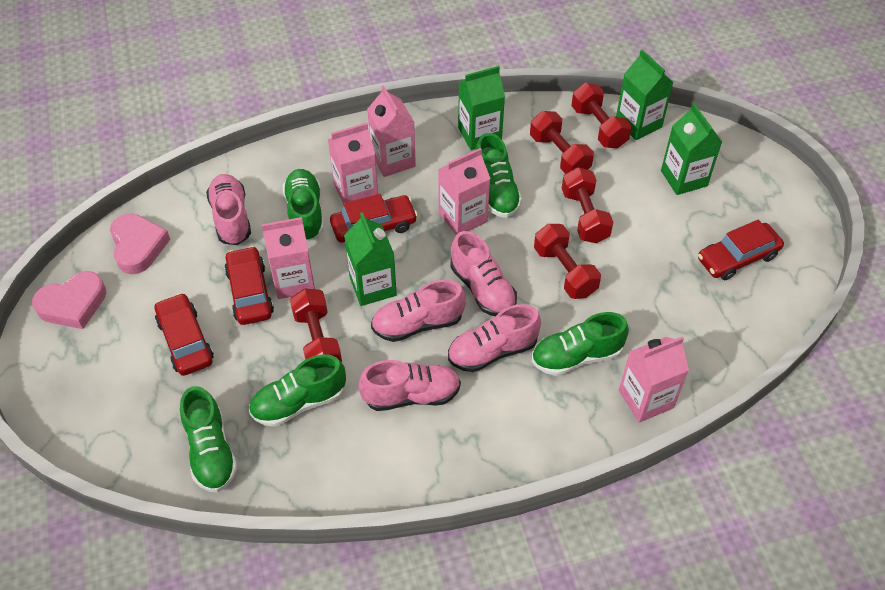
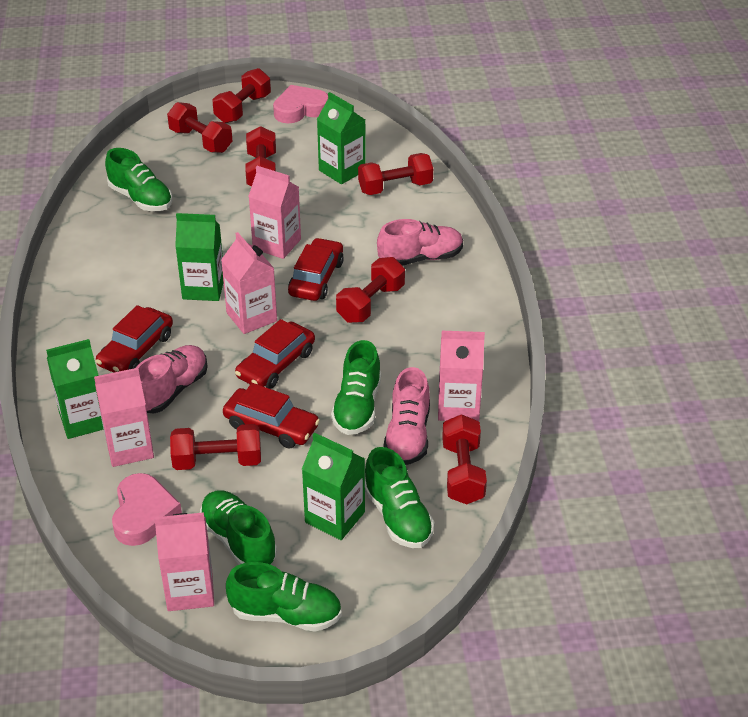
pink shoe: 5 -> 3
red dumbbell: 5 -> 7

